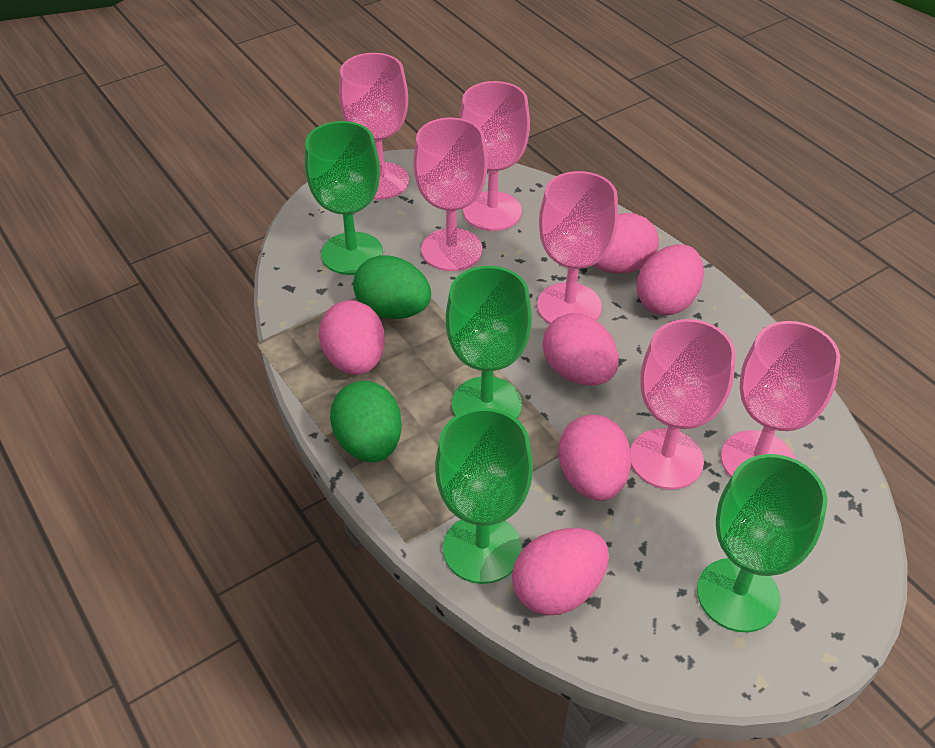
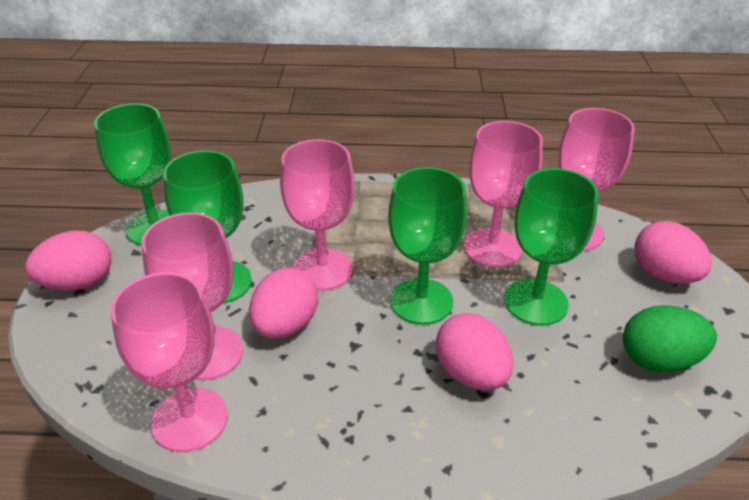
green egg: 2 -> 1
pink egg: 6 -> 4
pink goblet: 6 -> 5

